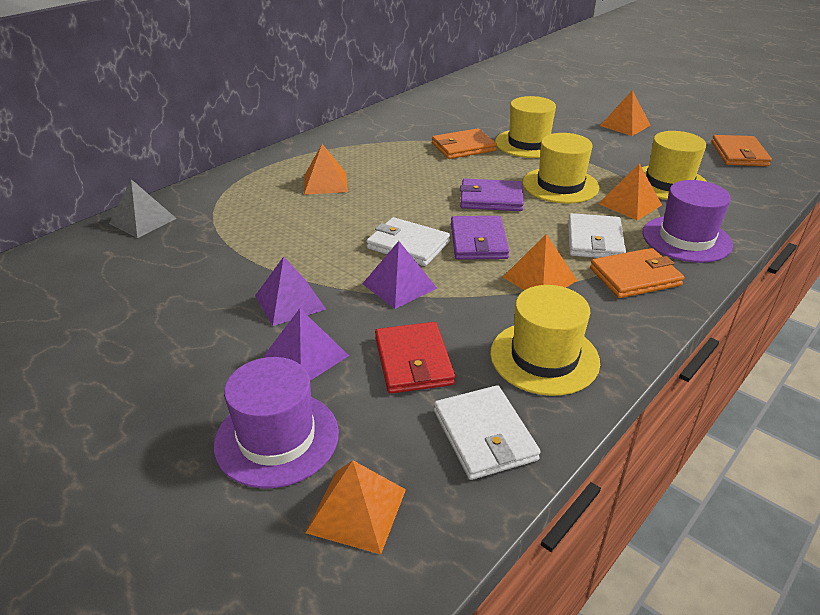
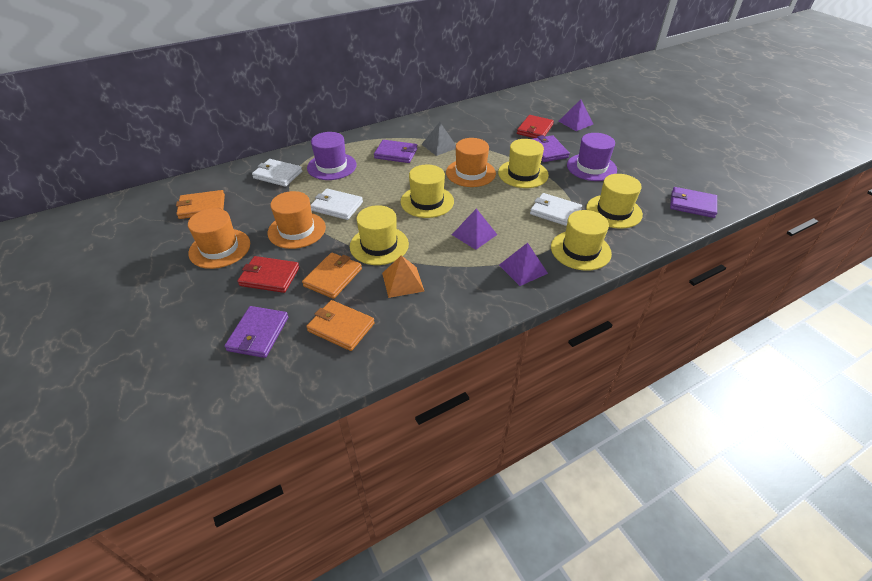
orange hat: 0 -> 3
orange pyramid: 5 -> 1
purple wallet: 2 -> 4
red wallet: 1 -> 2
yellow hat: 4 -> 5

